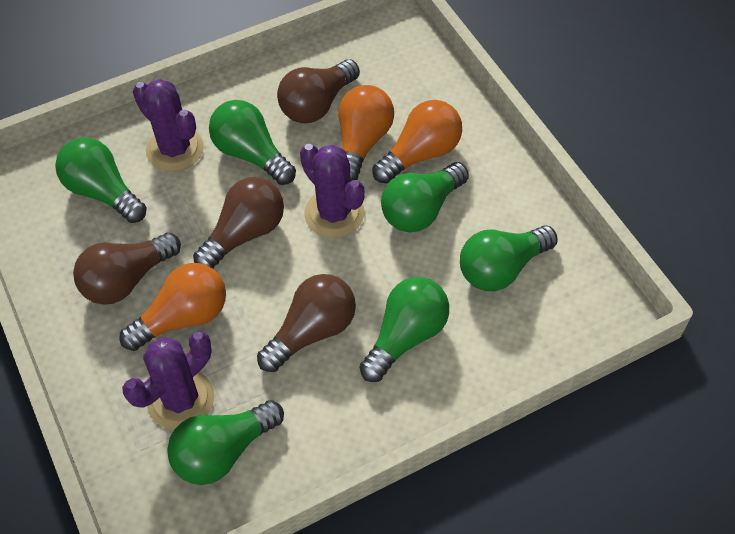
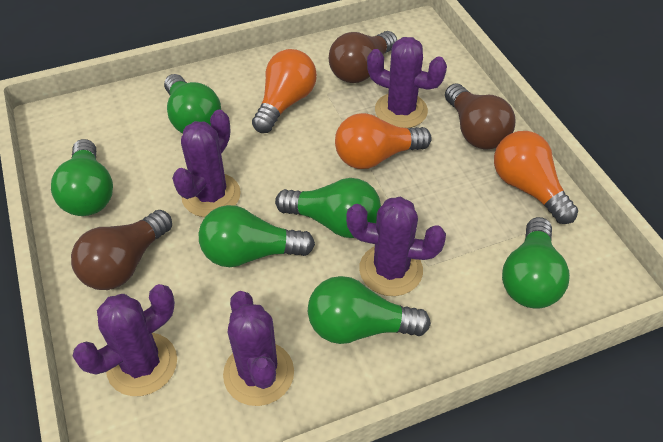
brown light bulb: 4 -> 3
purple cactus: 3 -> 5

